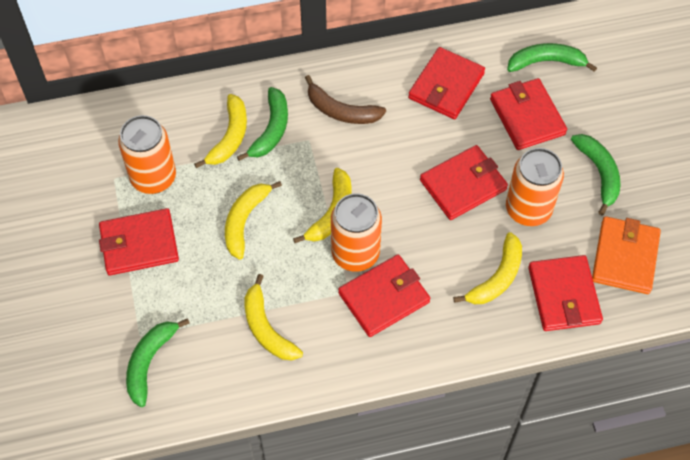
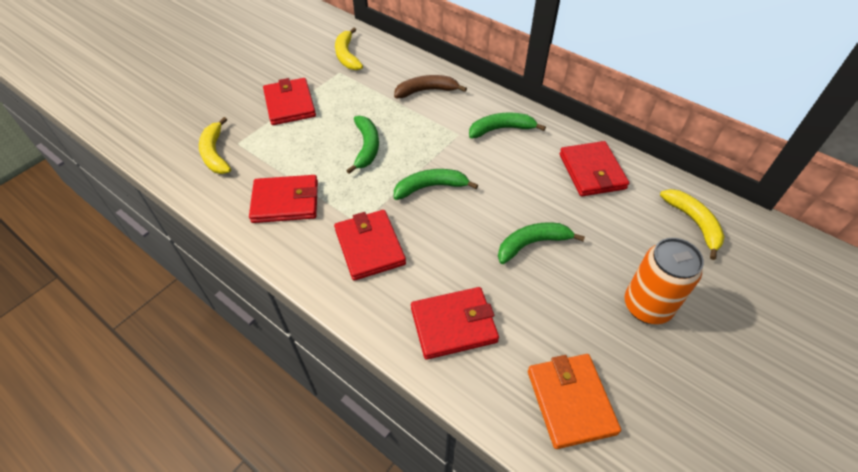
orange can: 3 -> 1
red wallet: 6 -> 5
yellow banana: 5 -> 3

